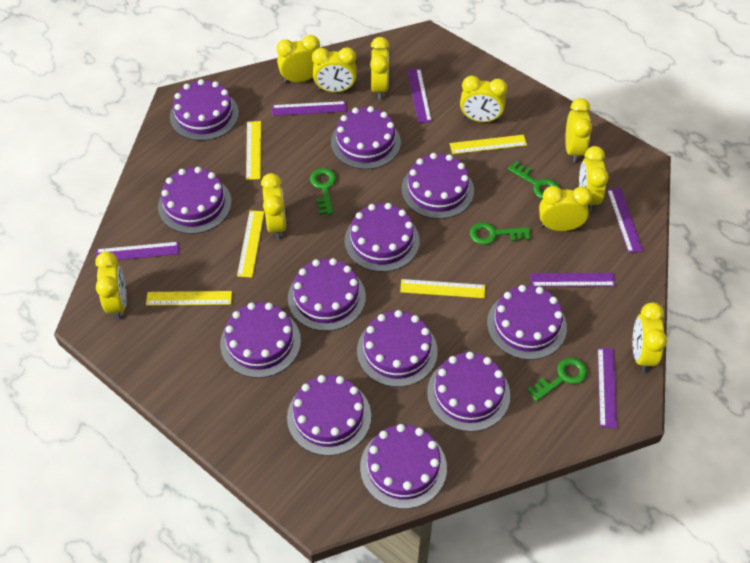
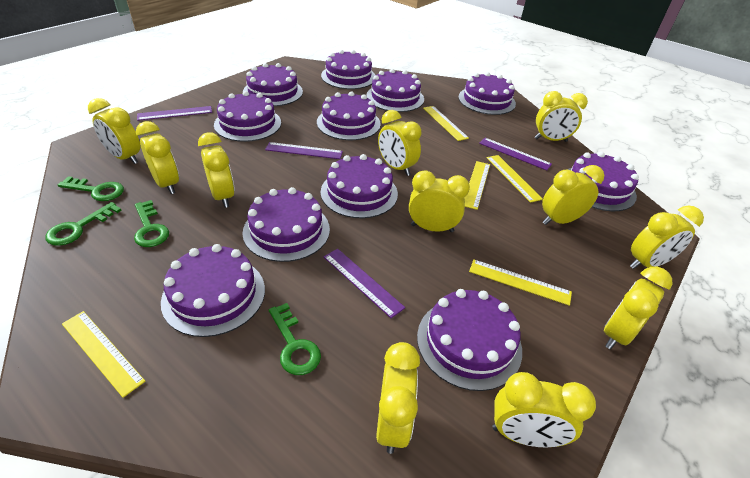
purple cake: 12 -> 11
purple ruler: 6 -> 4
yellow clock: 10 -> 11

